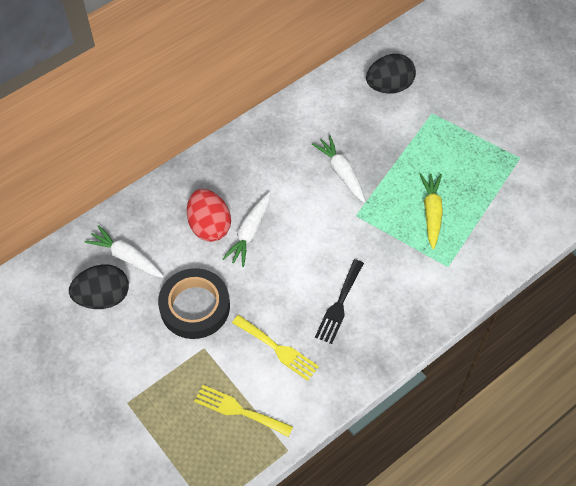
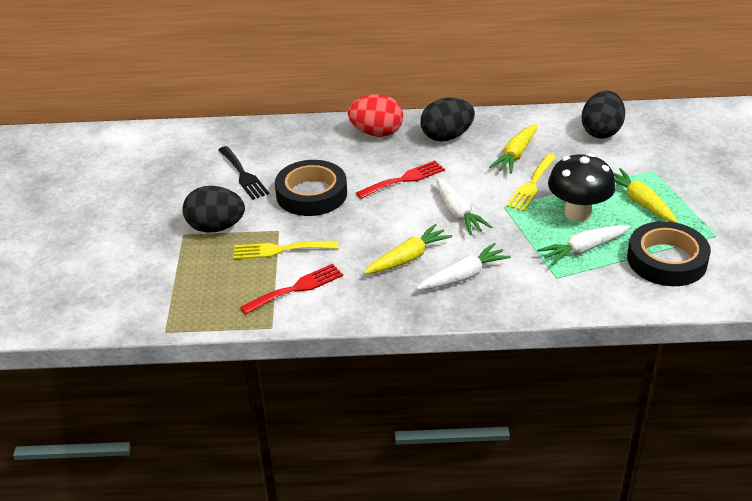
black egg: 2 -> 3
black mushroom: 0 -> 1
black tape: 1 -> 2
red fork: 0 -> 2
yellow carrot: 1 -> 3

